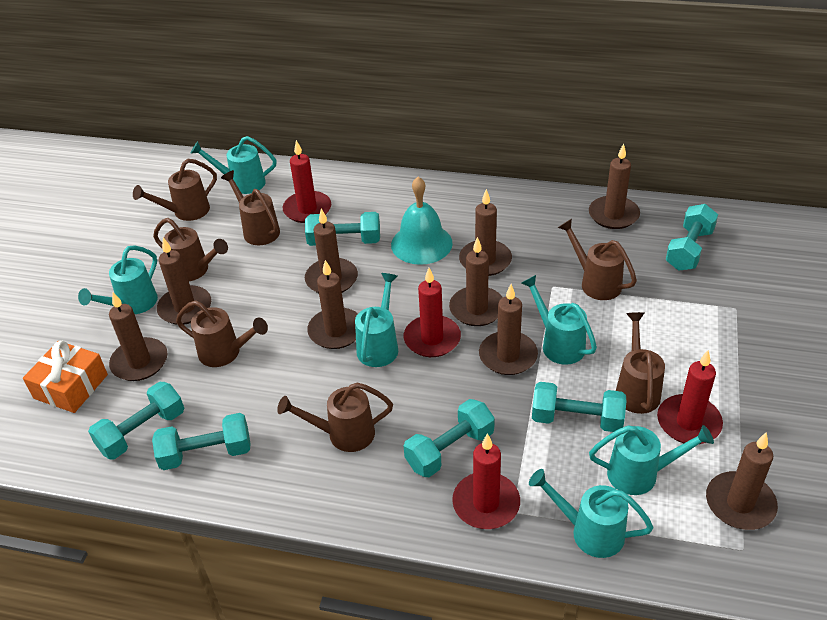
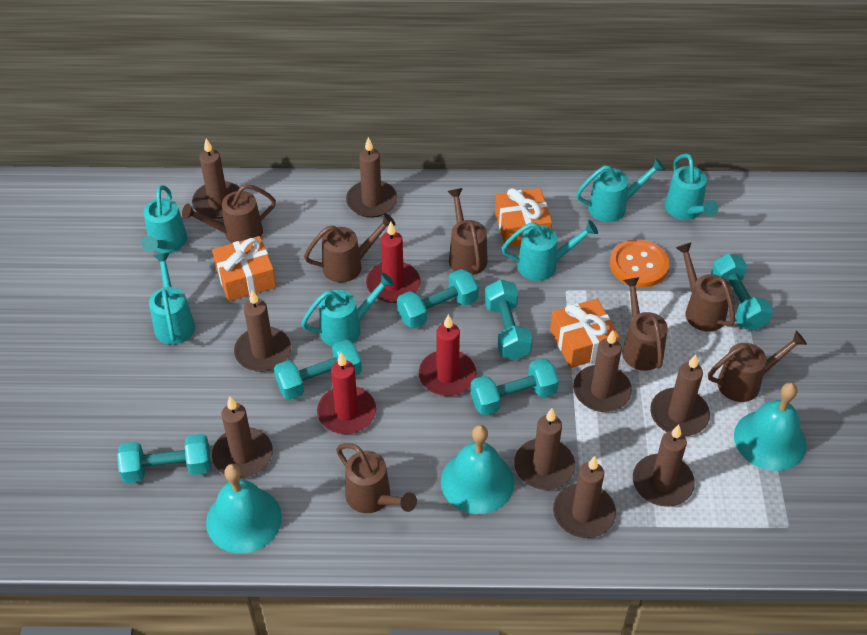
orange button: 0 -> 1
orange gift: 1 -> 3
red candle: 4 -> 3
turquoise bell: 1 -> 3

